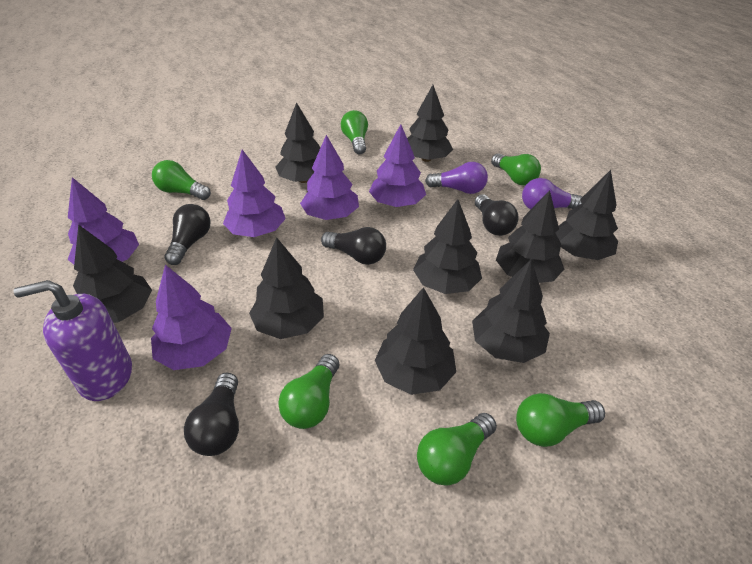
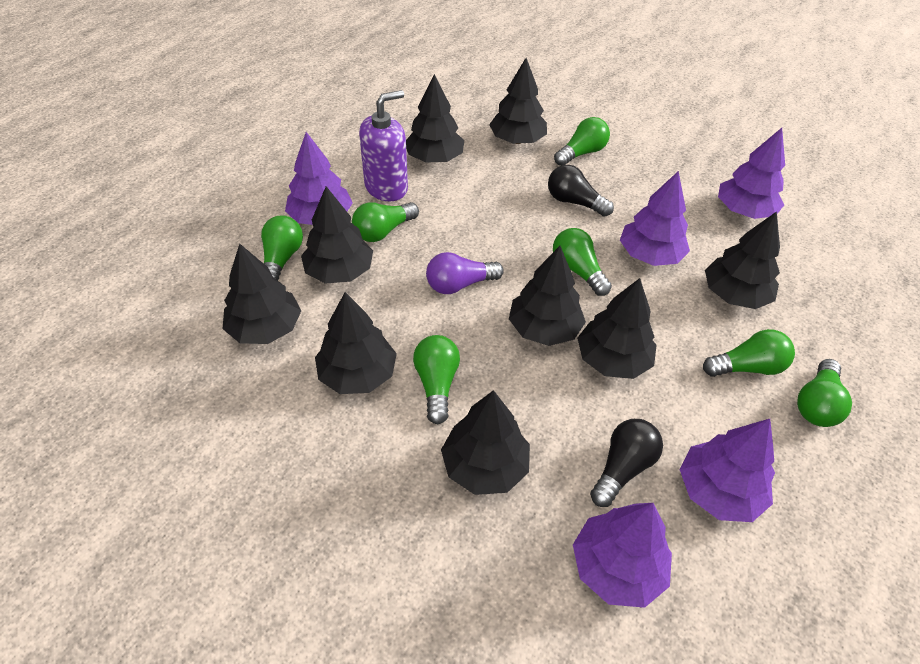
black light bulb: 4 -> 2
green light bulb: 6 -> 7
purple light bulb: 2 -> 1

